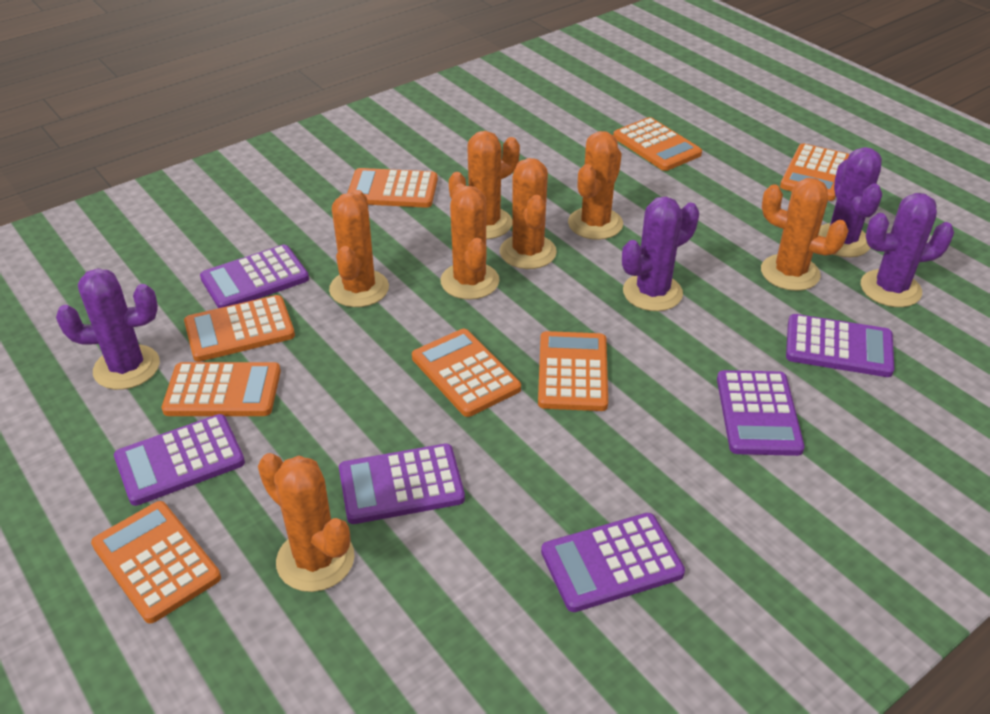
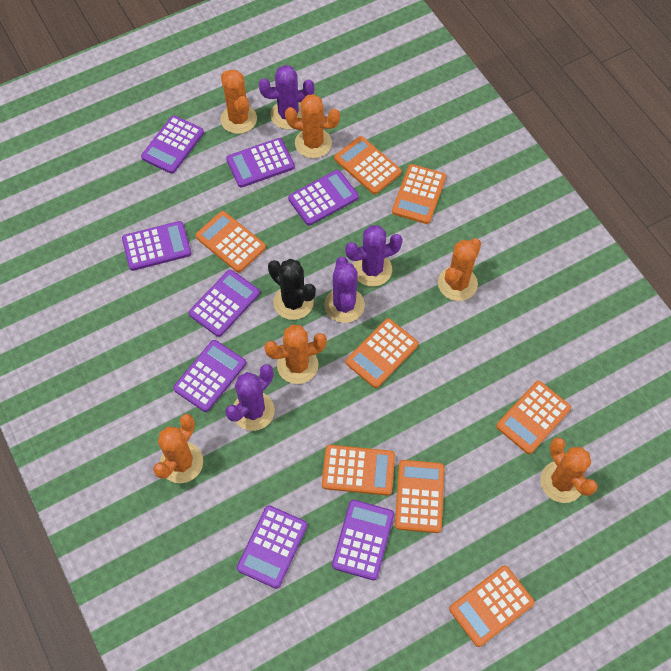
black cactus: 0 -> 1
orange cactus: 7 -> 6
purple calculator: 6 -> 8

